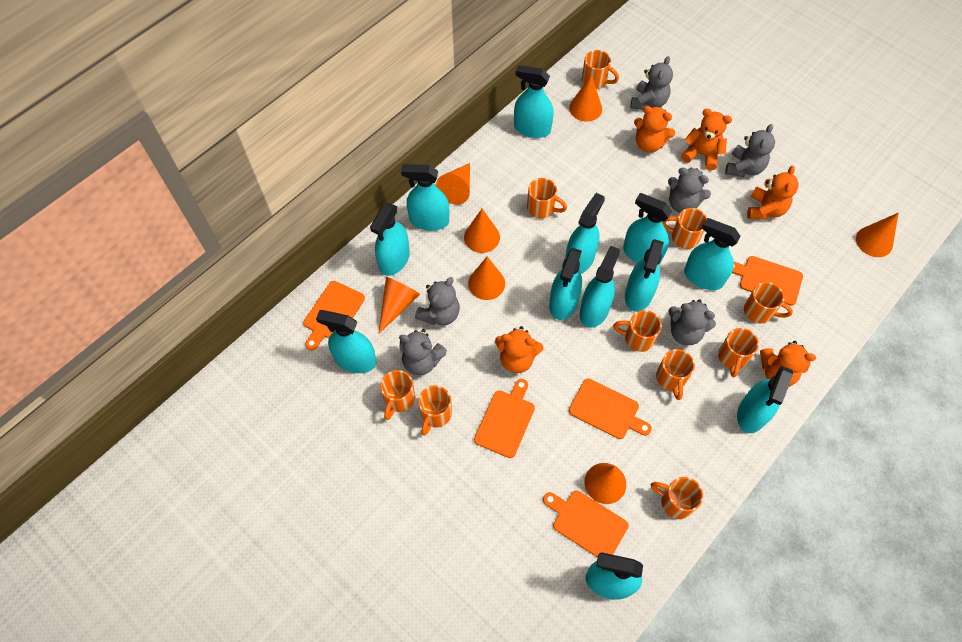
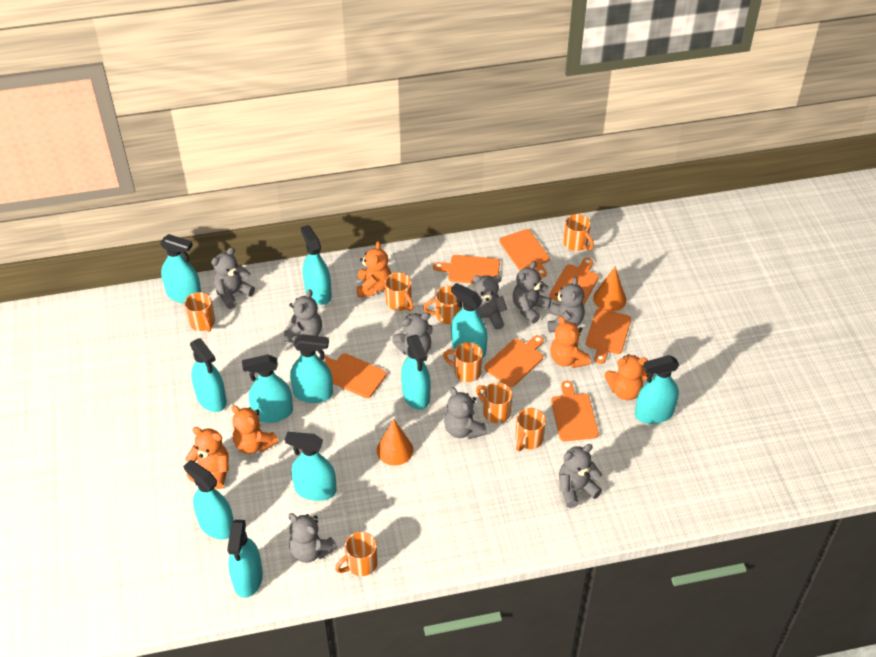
grey teddy bear: 6 -> 9
orange cone: 7 -> 2
orange cutting board: 5 -> 7
orange mug: 10 -> 8
turquoise spray bottle: 12 -> 11

